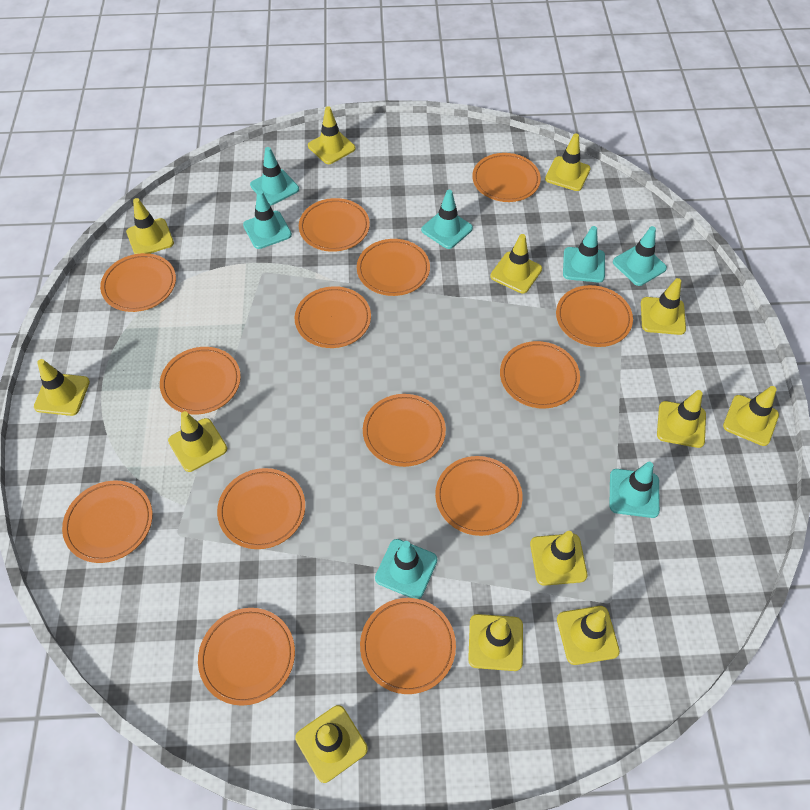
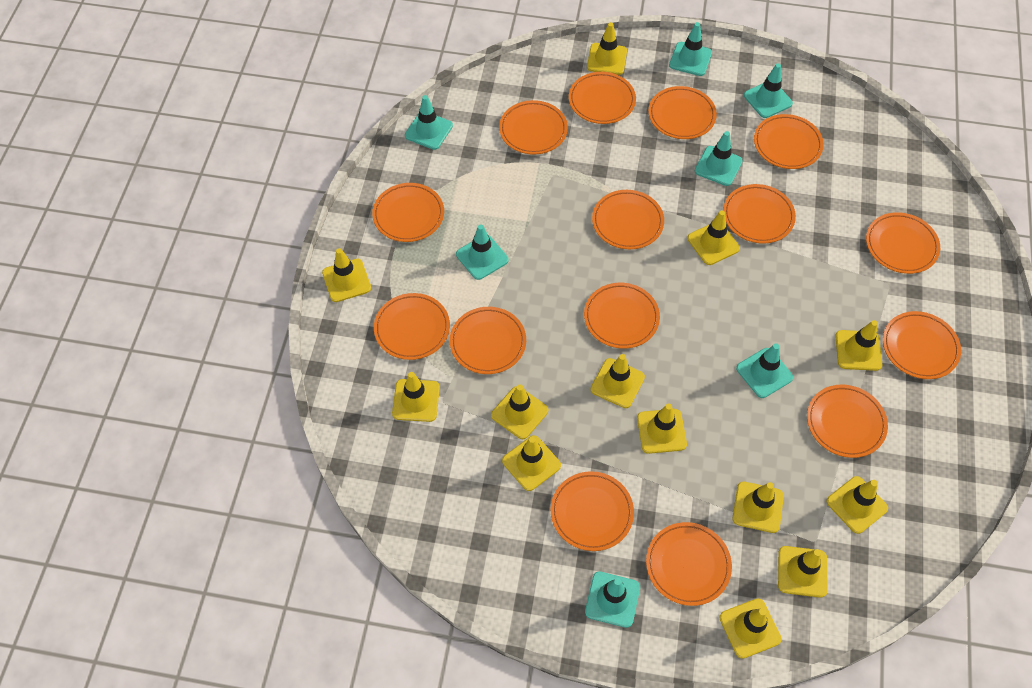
orange plate: 14 -> 15

